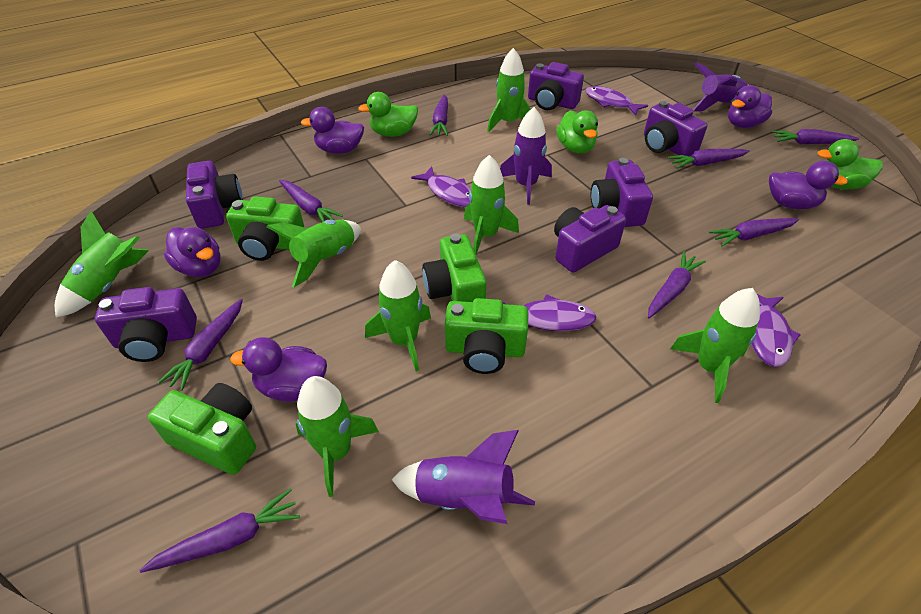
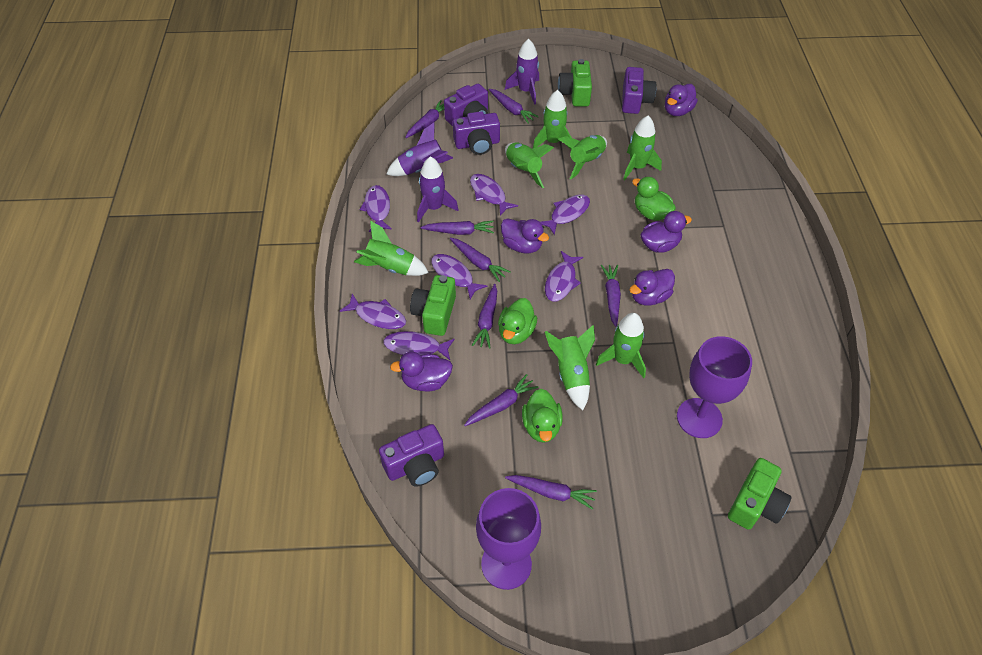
green camera: 4 -> 3
purple camera: 6 -> 4
purple fish: 4 -> 7
purple goblet: 0 -> 2

